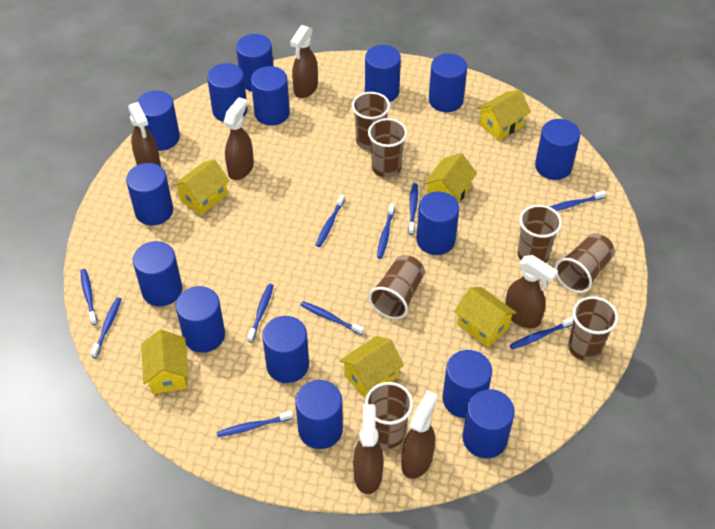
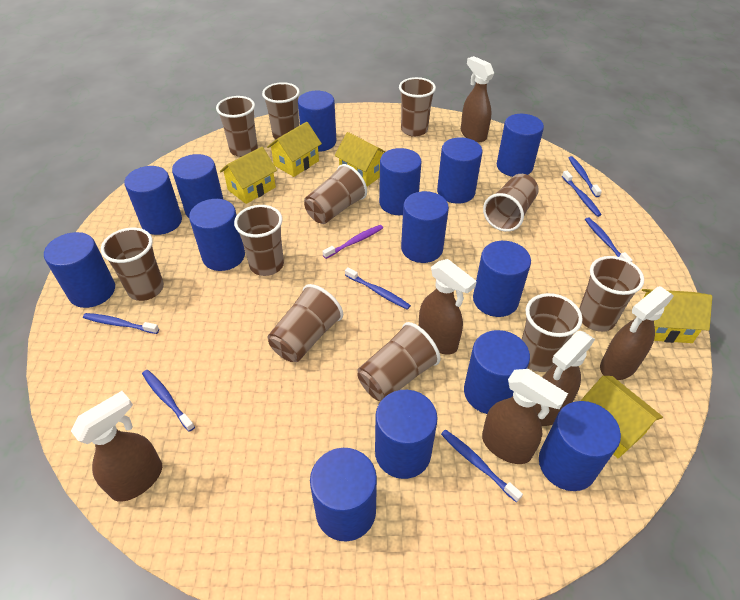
blue cylinder: 15 -> 14
blue toothbrush: 10 -> 7
brown cup: 7 -> 11
purple toothbrush: 0 -> 1
yellow house: 6 -> 5

